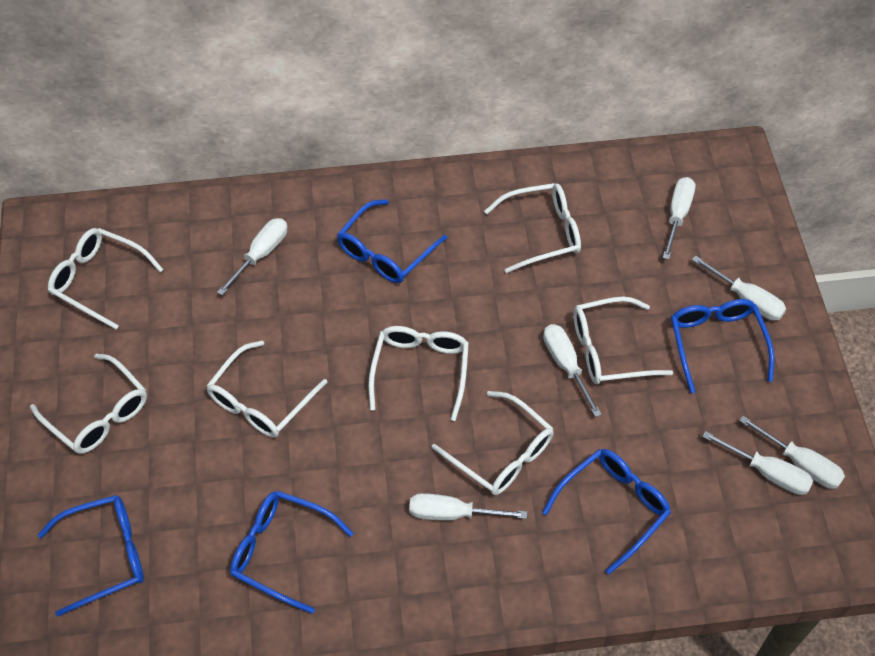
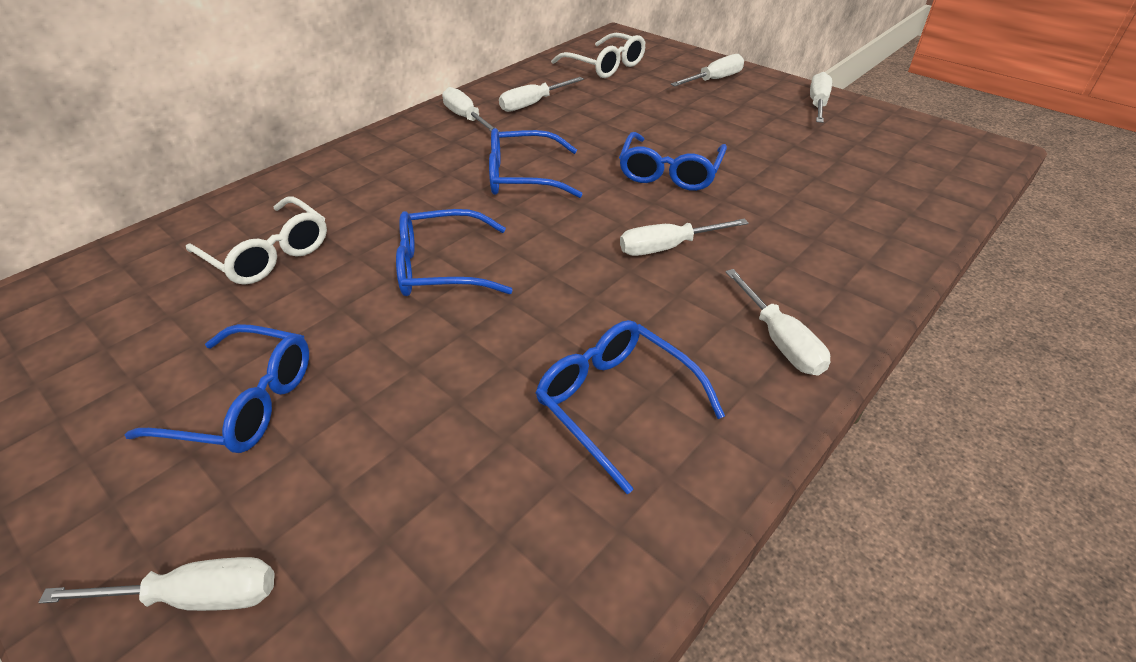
white glasses: 7 -> 2

